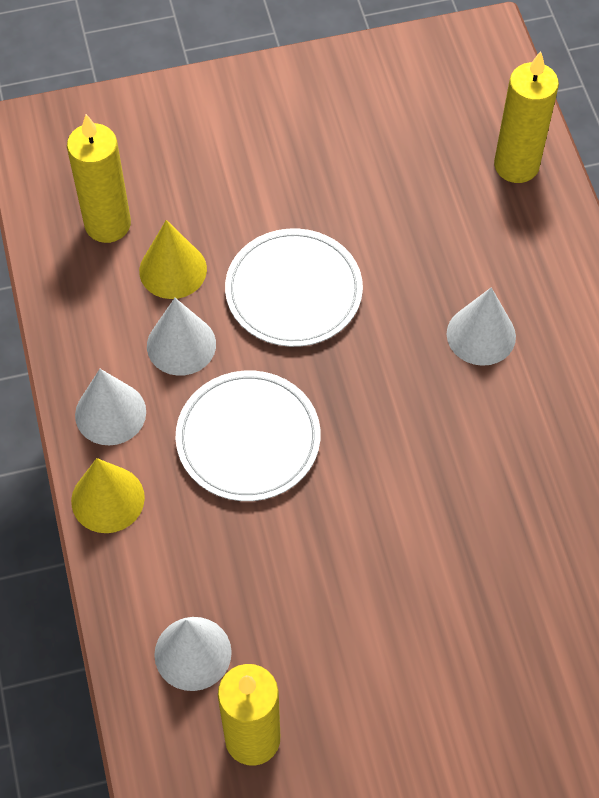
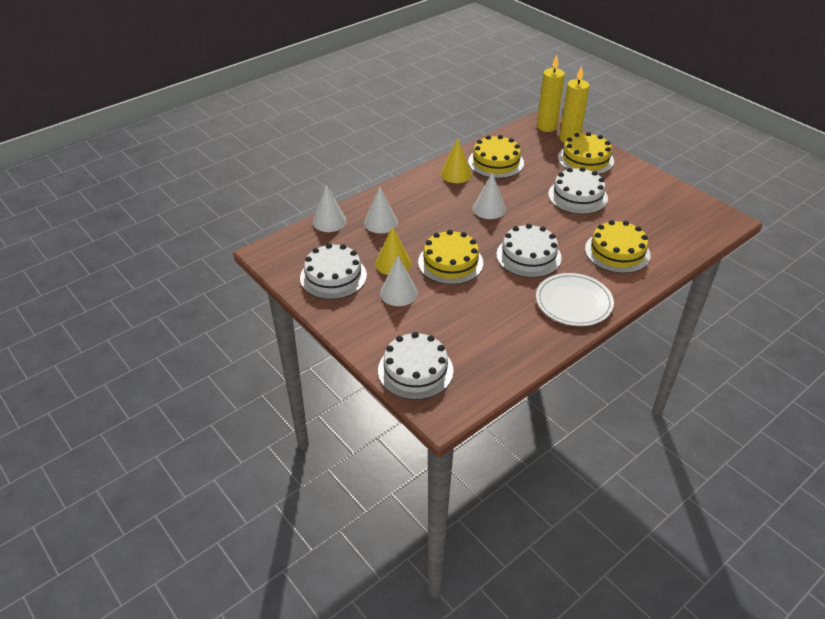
white cake: 0 -> 4
white plate: 2 -> 1
yellow cake: 0 -> 4
yellow candle: 3 -> 2

